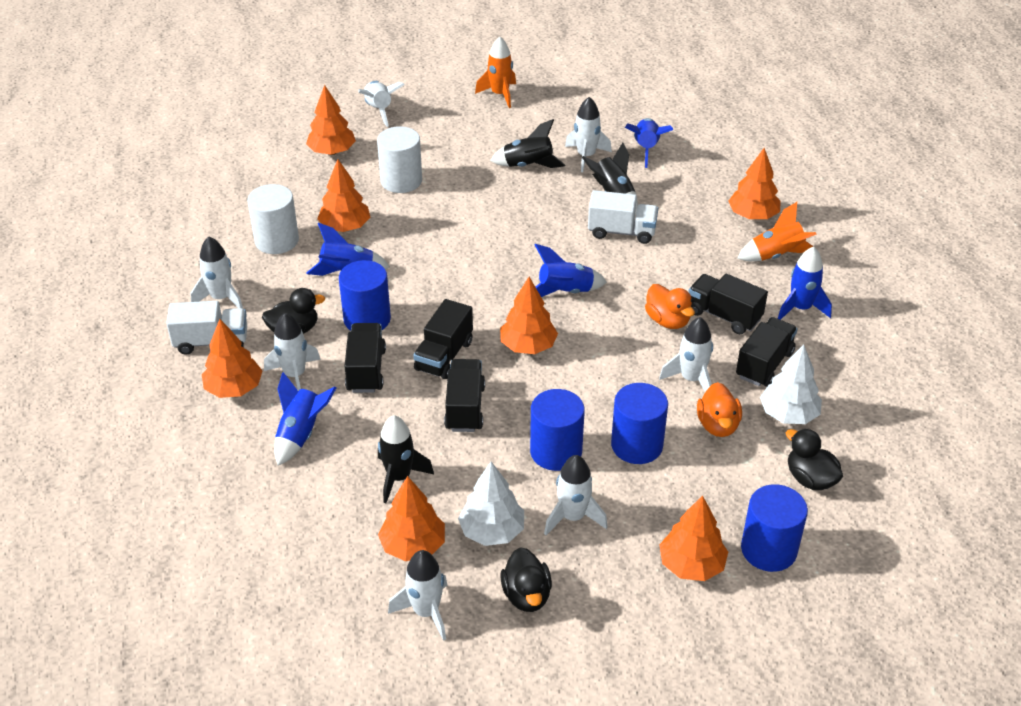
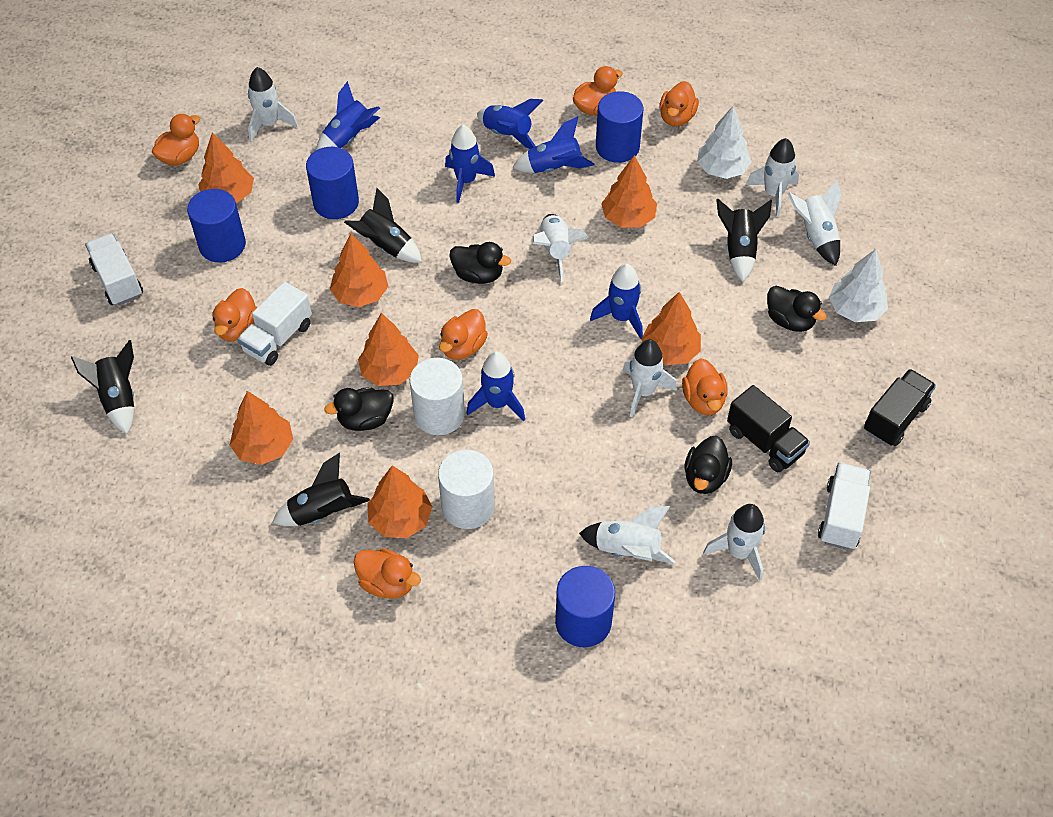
black duck: 3 -> 4
black rocket: 3 -> 4
black truck: 5 -> 2
blue rocket: 5 -> 6
orange duck: 2 -> 7
orange rocket: 2 -> 0
white truck: 2 -> 3

